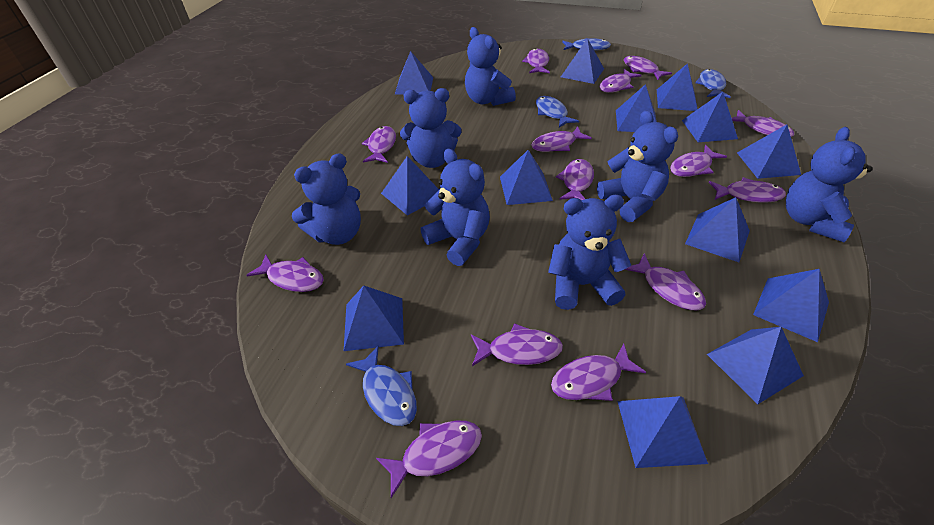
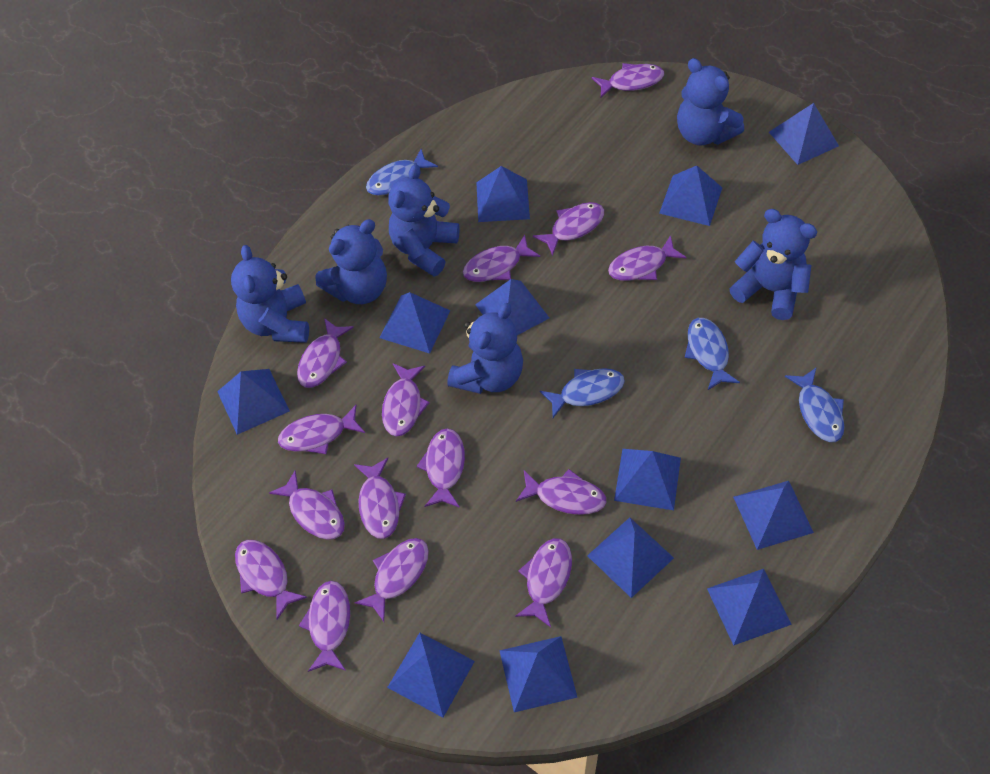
blue pyramid: 13 -> 12
blue teddy bear: 7 -> 6
purple fish: 14 -> 15

